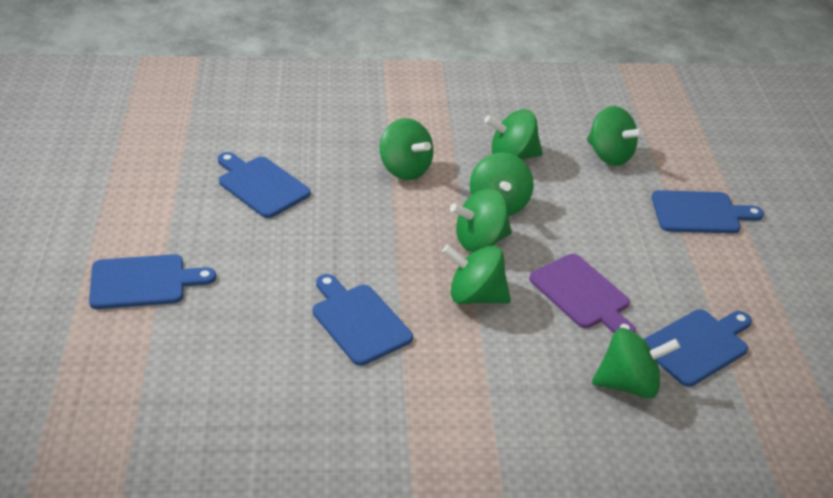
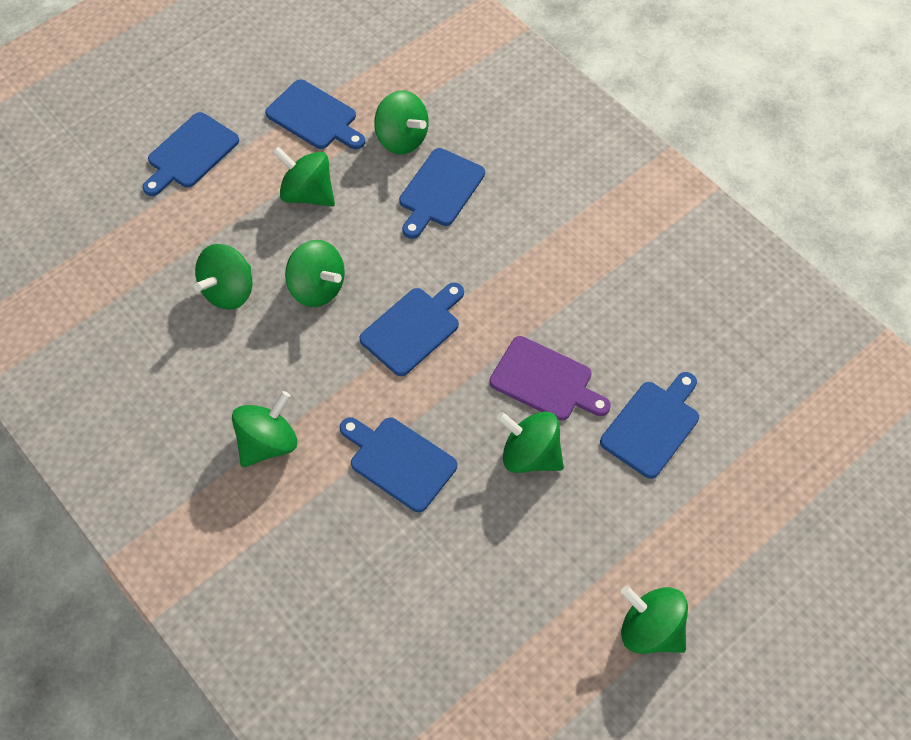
blue cutting board: 5 -> 6

